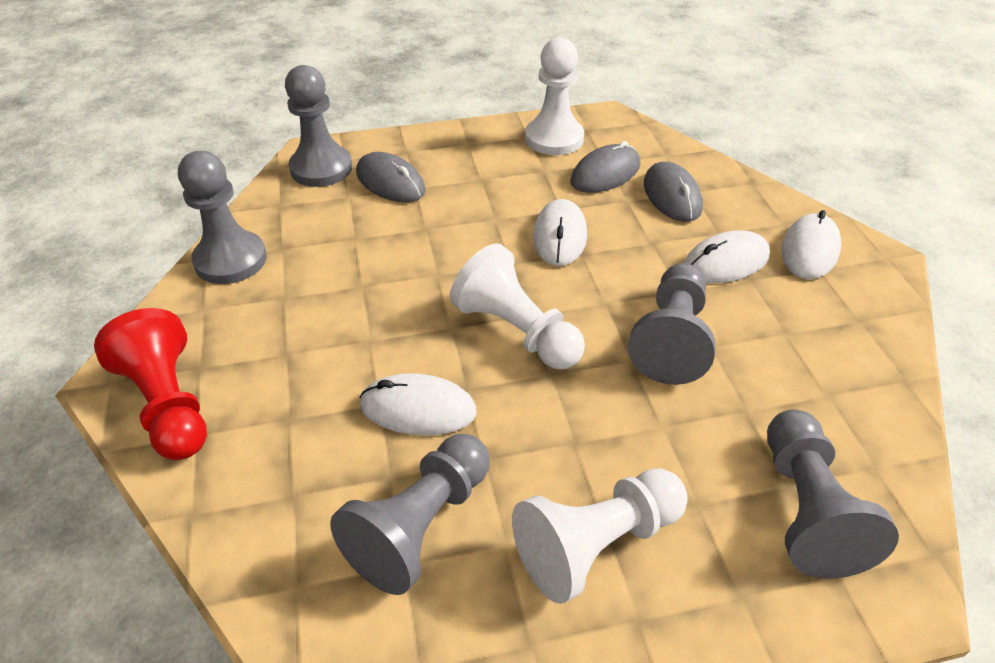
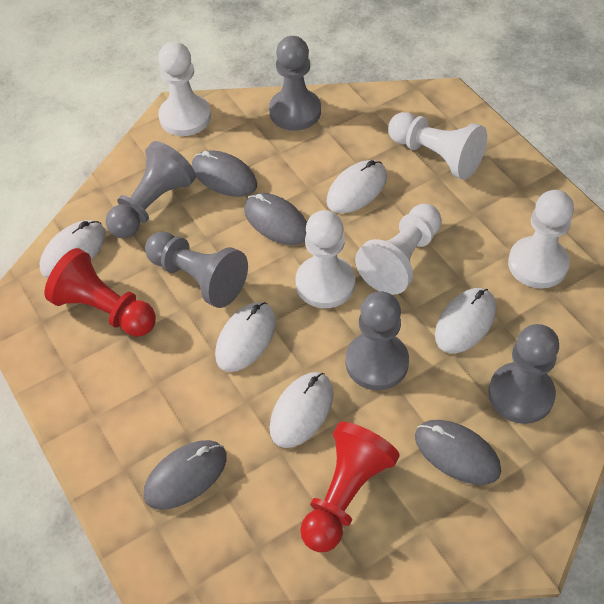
grey mouse: 3 -> 4
red pawn: 1 -> 2
white mouse: 4 -> 5
white pawn: 3 -> 5

